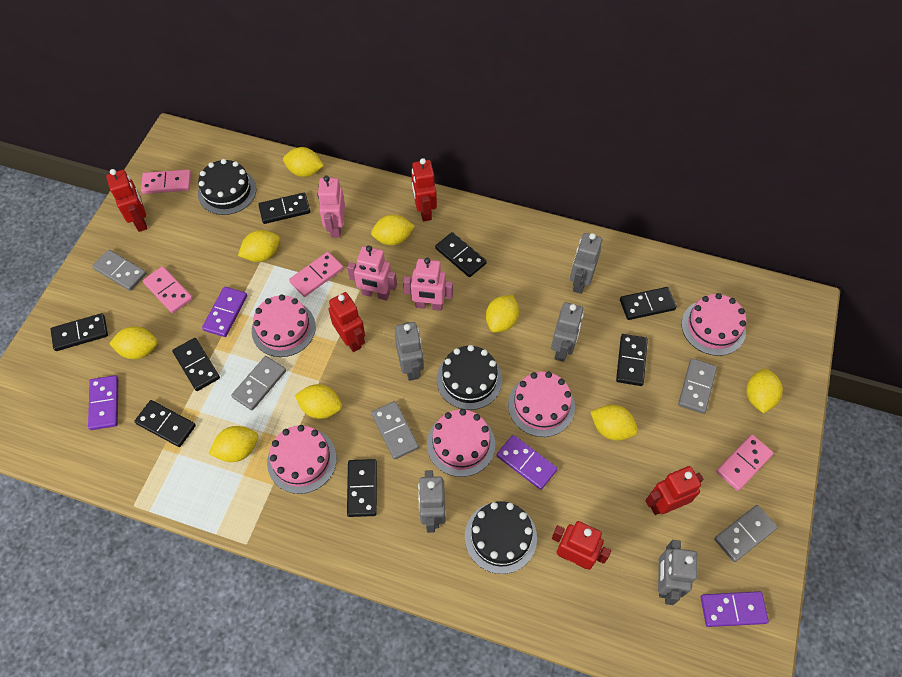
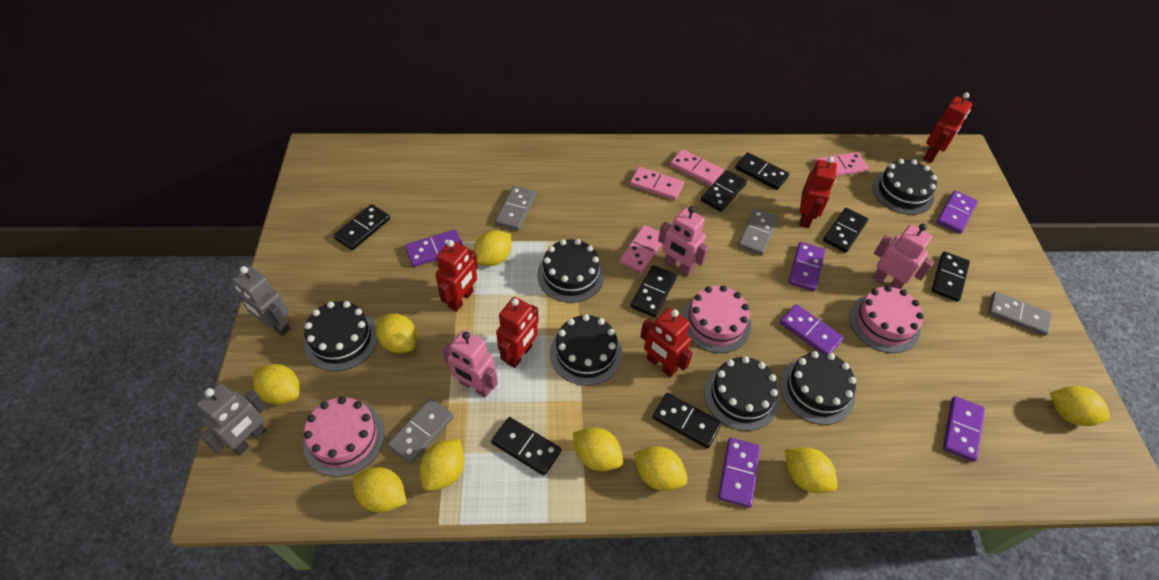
black cake: 3 -> 6
grey domino: 5 -> 4
grey robot: 5 -> 2
pink cake: 5 -> 3
purple domino: 4 -> 6

